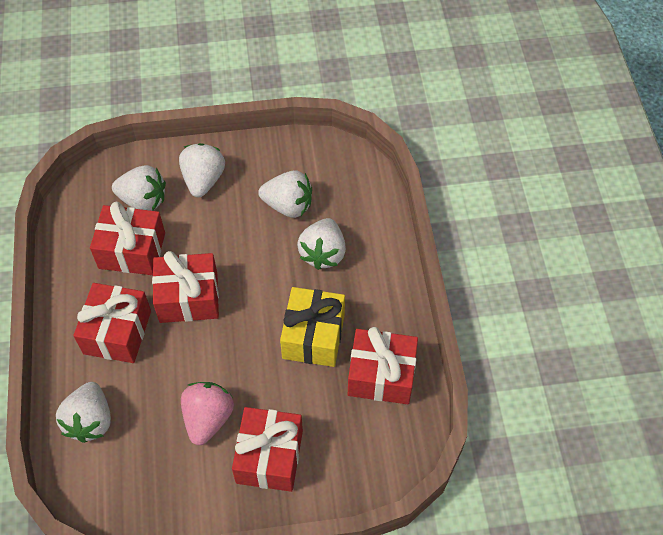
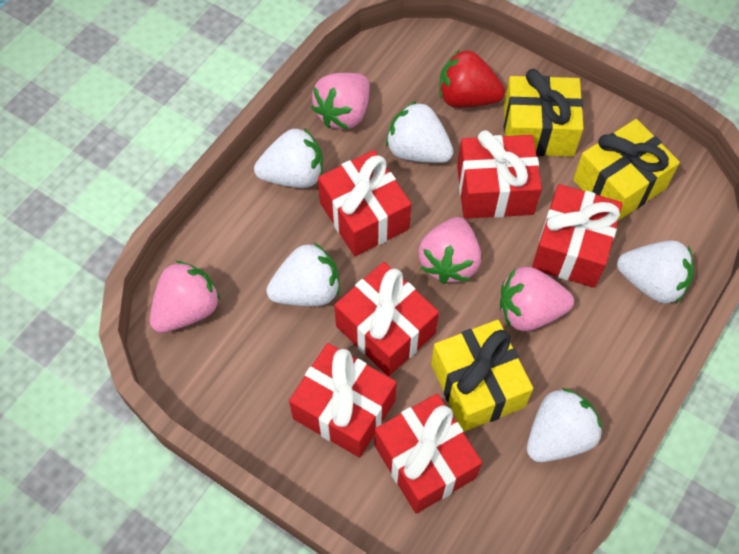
pink strawberry: 1 -> 4
red gift: 5 -> 6
red strawberry: 0 -> 1
yellow gift: 1 -> 3

